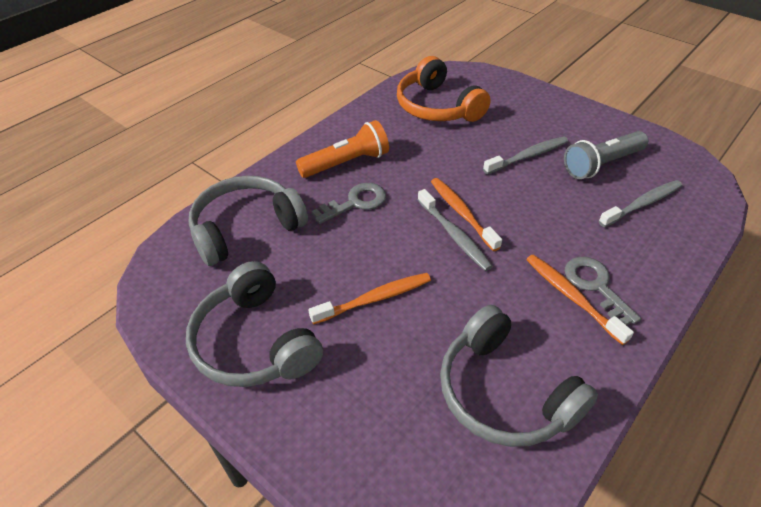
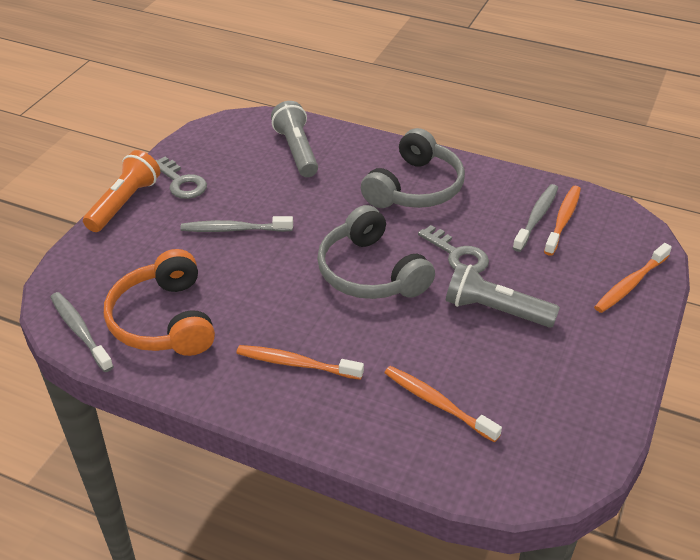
grey flashlight: 1 -> 2
grey headphones: 3 -> 2
orange toothbrush: 3 -> 4

